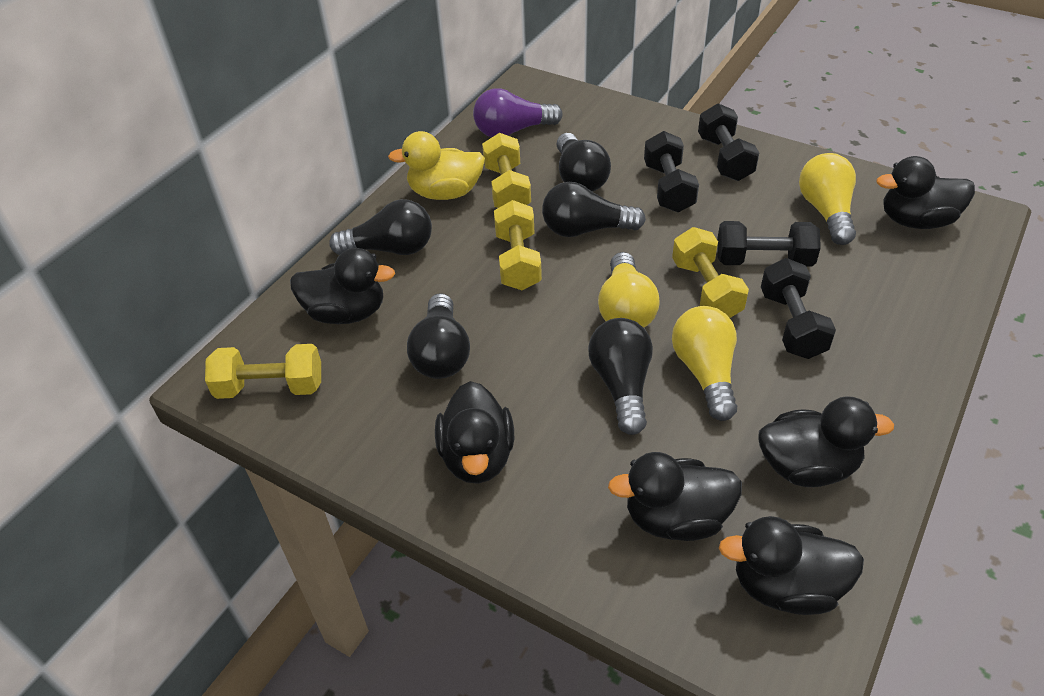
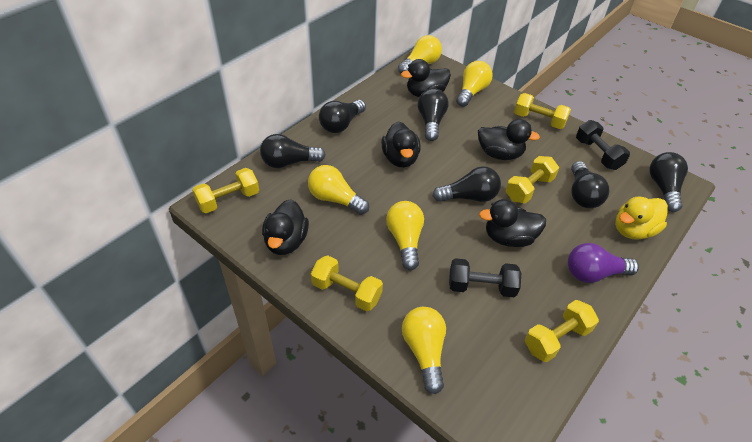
black duck: 6 -> 5
black dumbbell: 4 -> 2
black light bulb: 5 -> 6
yellow dumbbell: 4 -> 5
yellow light bulb: 3 -> 5

